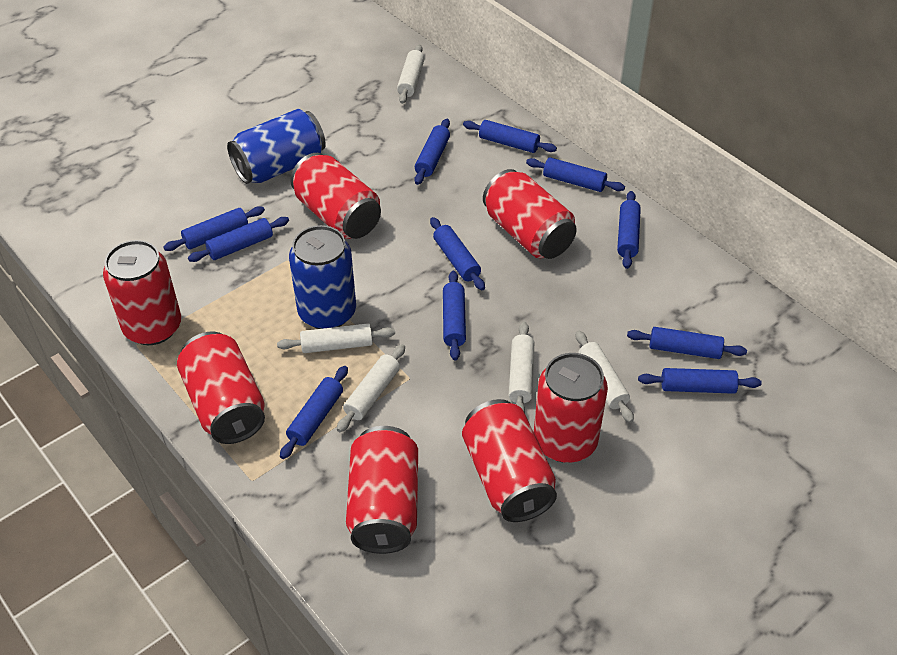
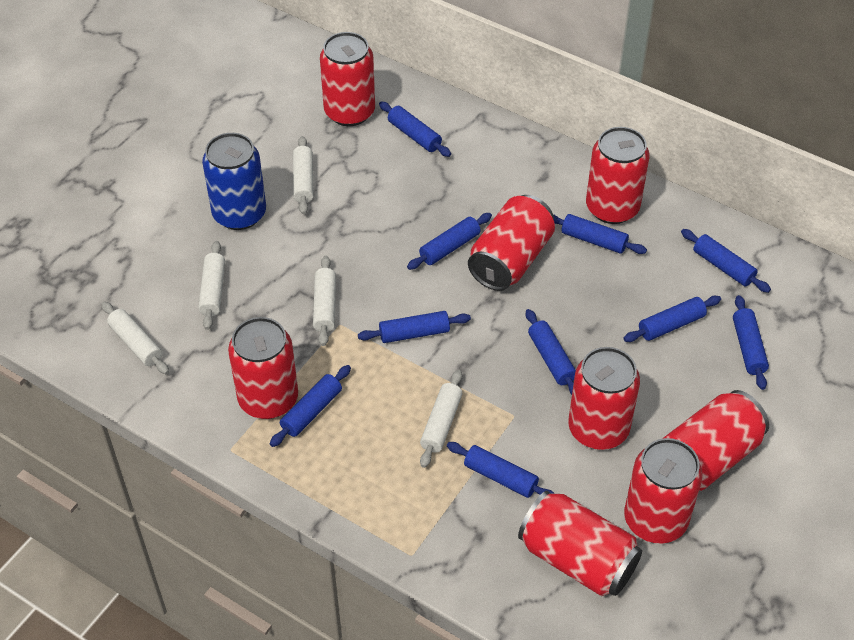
blue can: 2 -> 1
blue rolling pin: 11 -> 10
red can: 7 -> 8

